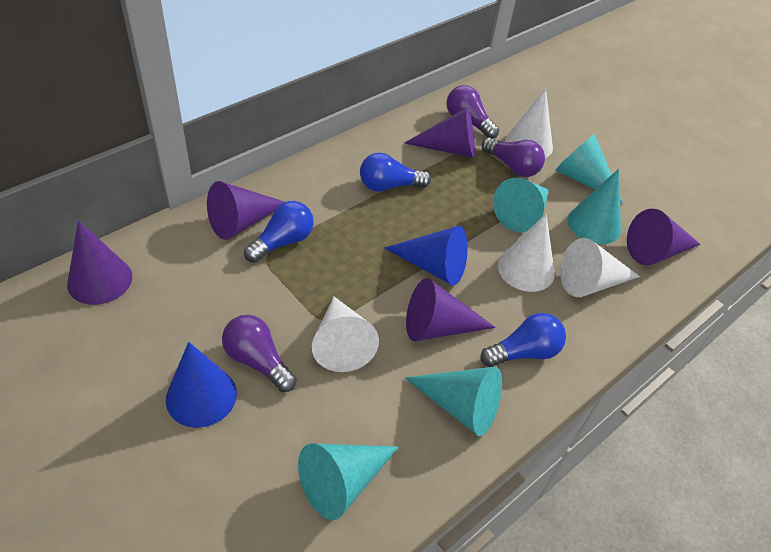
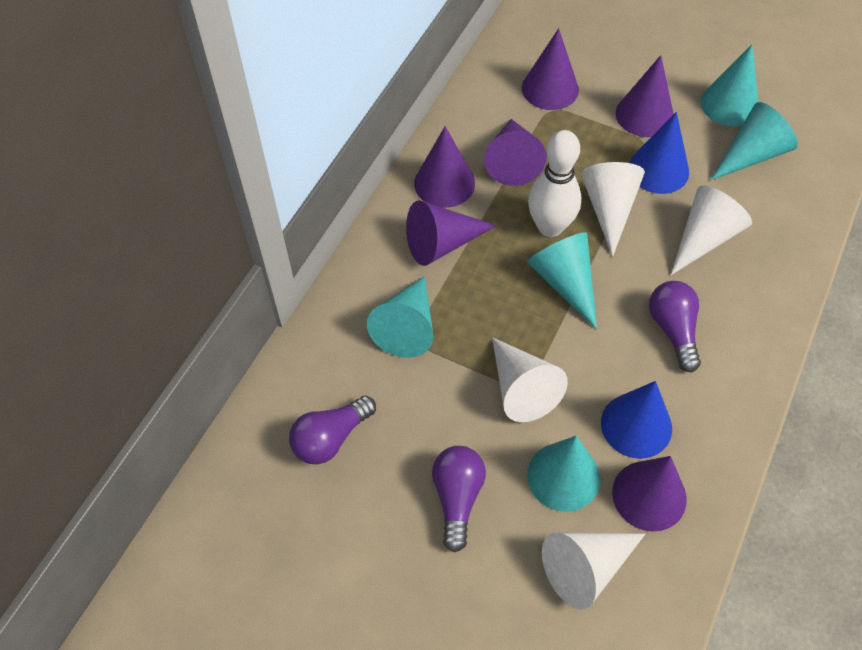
blue light bulb: 3 -> 0
purple cone: 5 -> 6
white bowling pin: 0 -> 1

